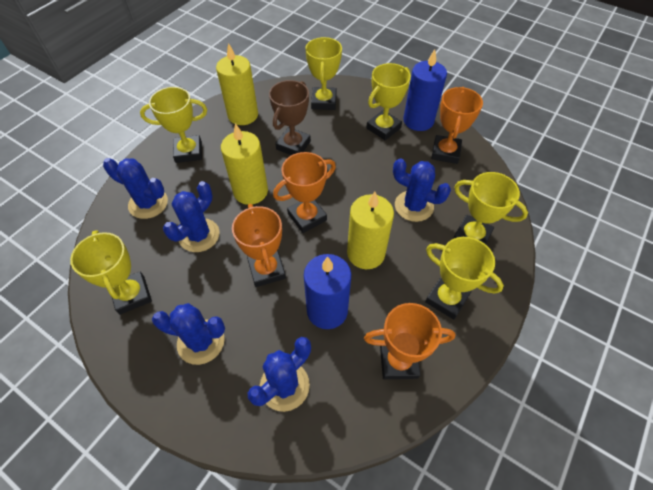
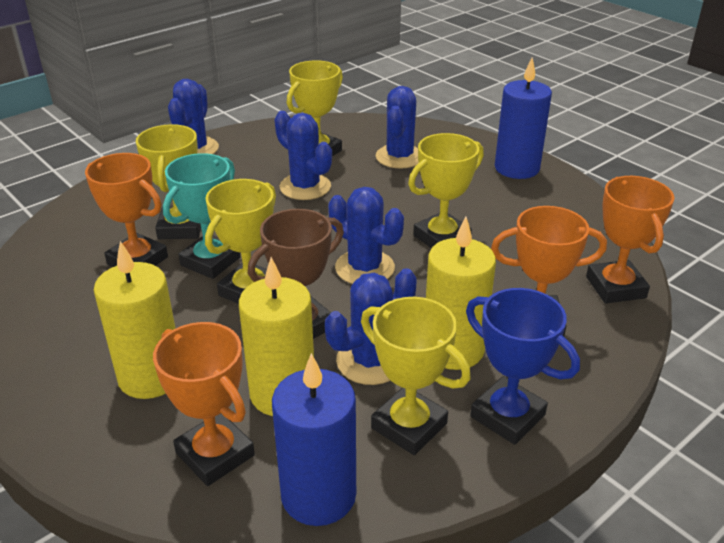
blue trophy: 0 -> 1
turquoise trophy: 0 -> 1
yellow trophy: 6 -> 5

